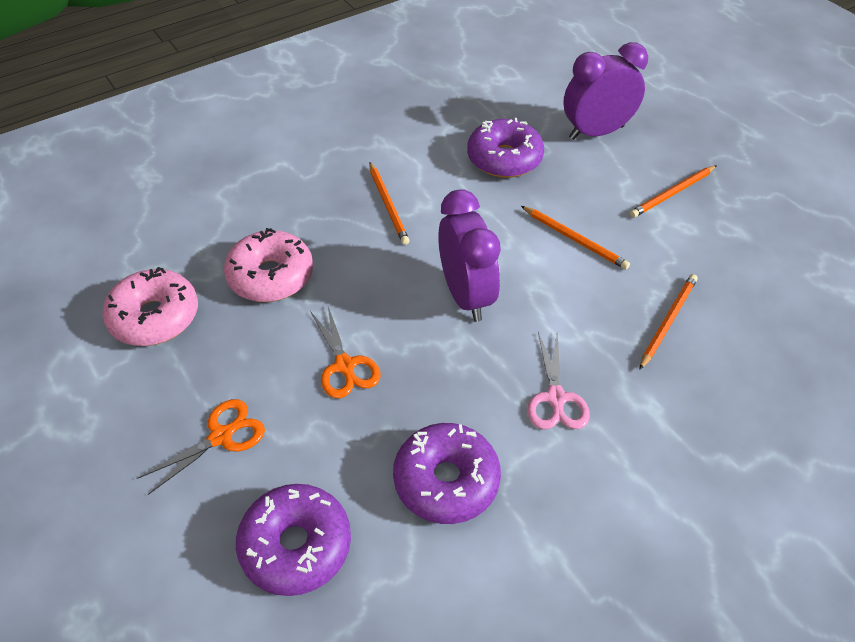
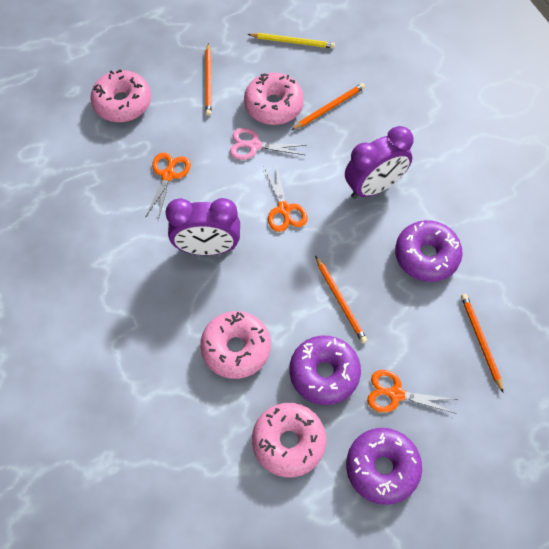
orange scissors: 2 -> 3
pink donut: 2 -> 4
yellow pencil: 0 -> 1

